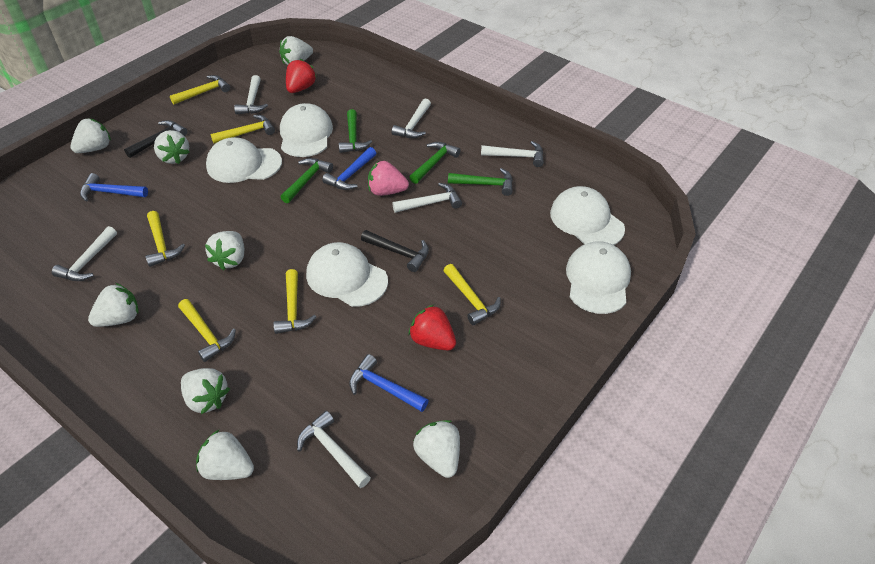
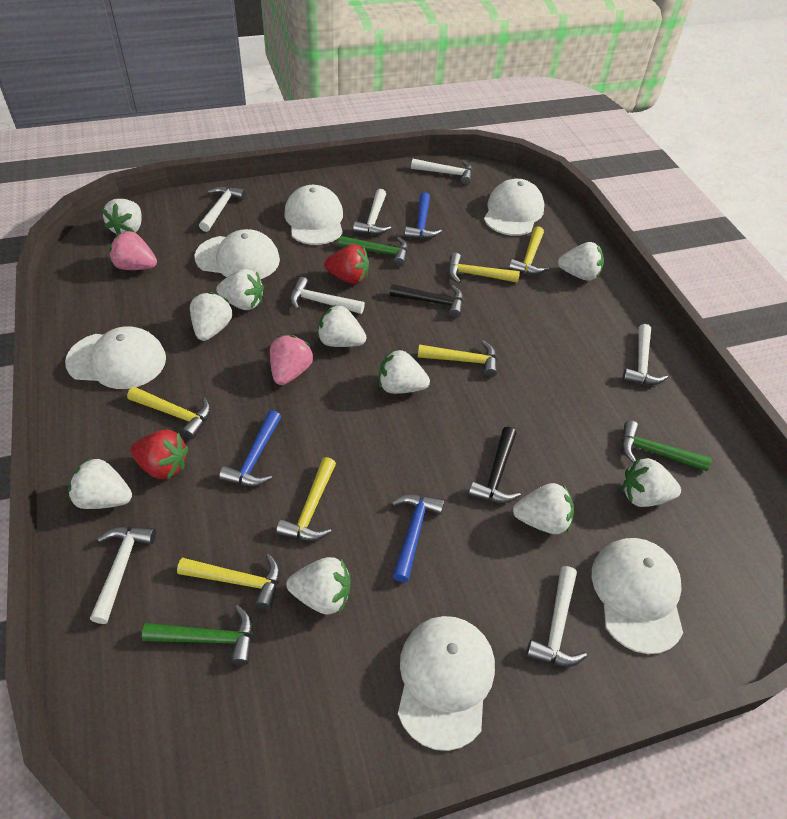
green hammer: 4 -> 3
pink strawberry: 1 -> 2
white cap: 5 -> 6
white hammer: 6 -> 7
white strawberry: 8 -> 10

